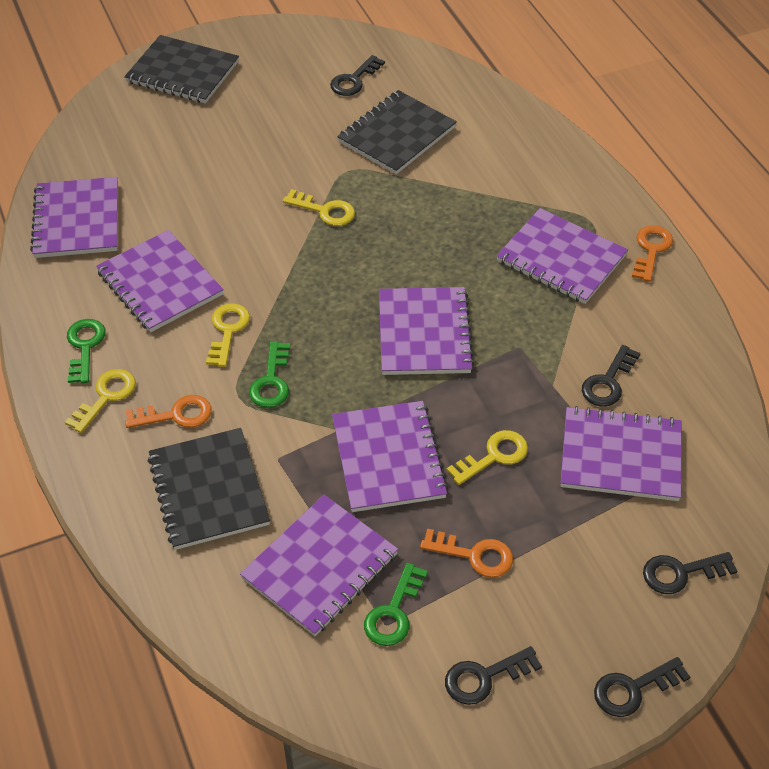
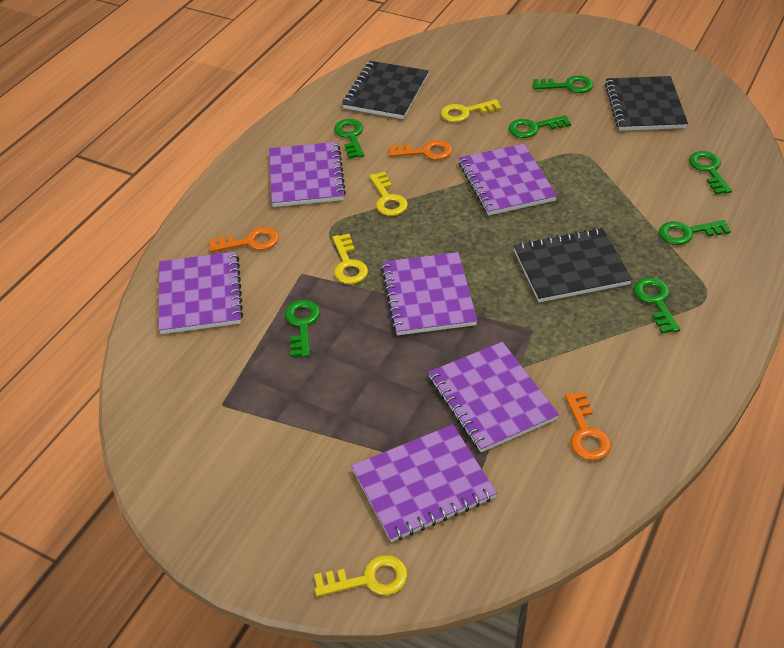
black key: 5 -> 0
green key: 3 -> 7
purple notebook: 7 -> 6

